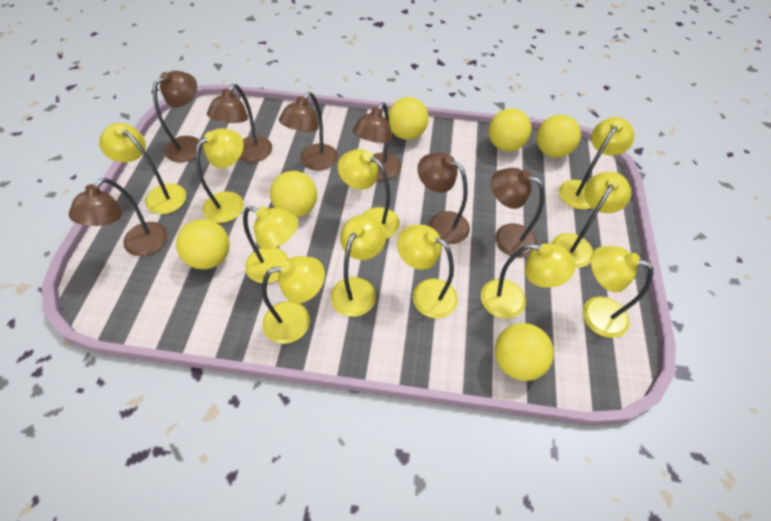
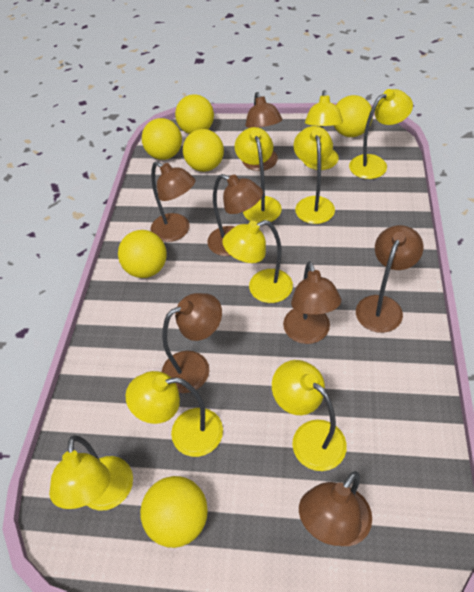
yellow lamp: 11 -> 8

